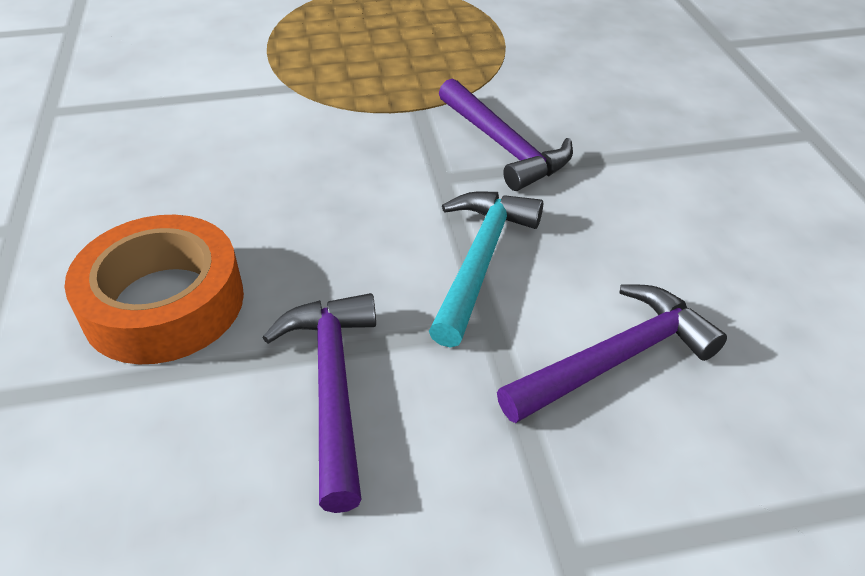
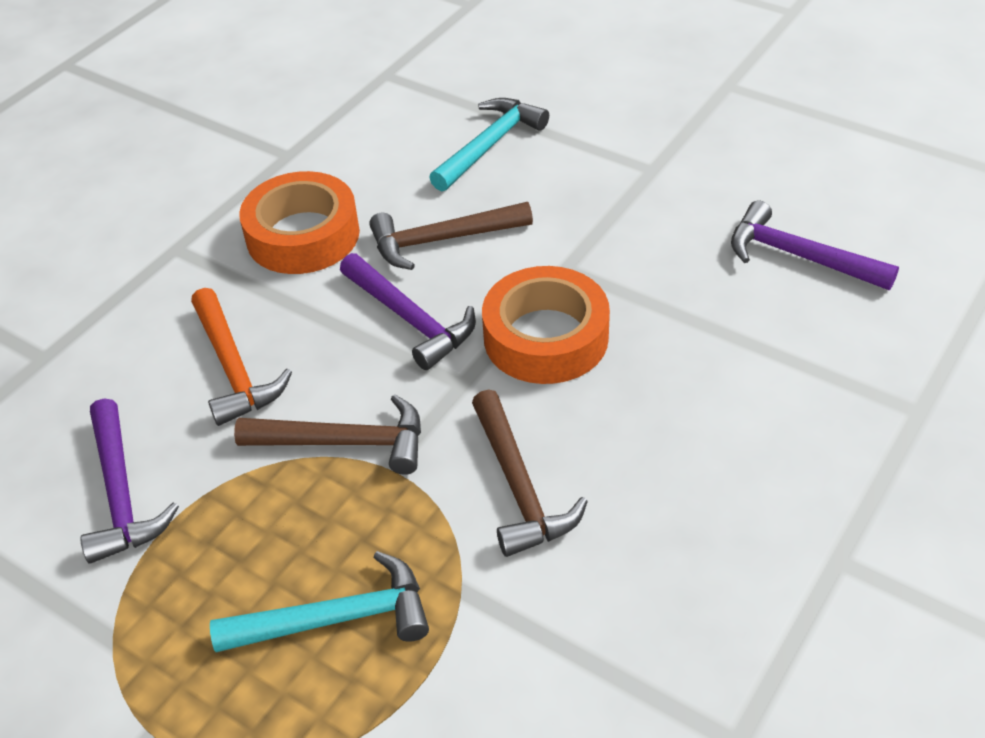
brown hammer: 0 -> 3
orange hammer: 0 -> 1
orange tape: 1 -> 2
turquoise hammer: 1 -> 2

